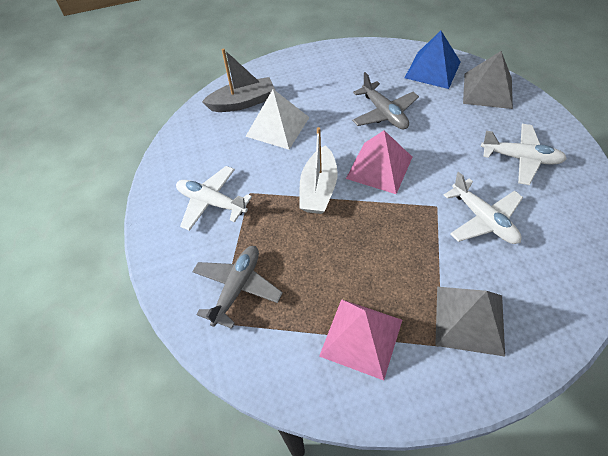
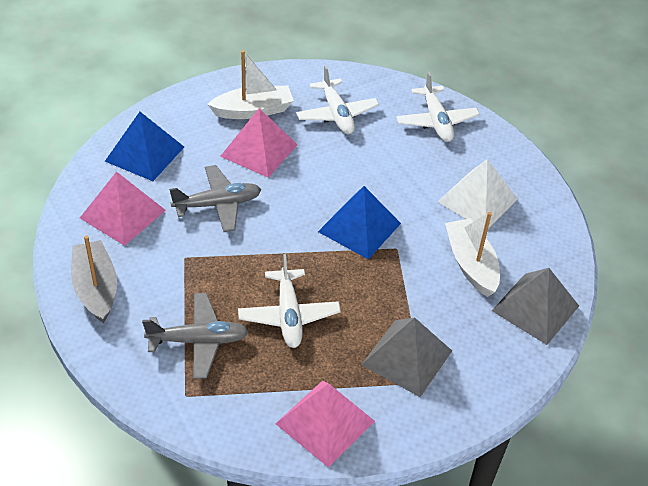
blue pyramid: 1 -> 2
pink pyramid: 2 -> 3
white boat: 1 -> 2

